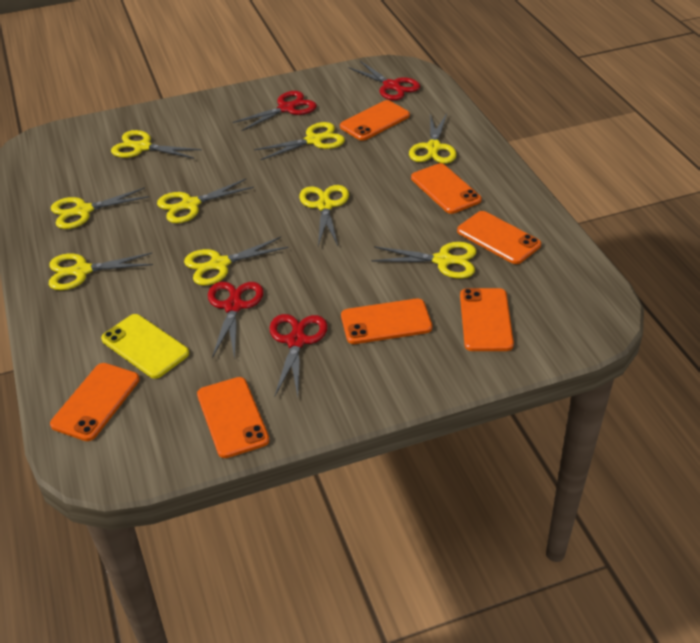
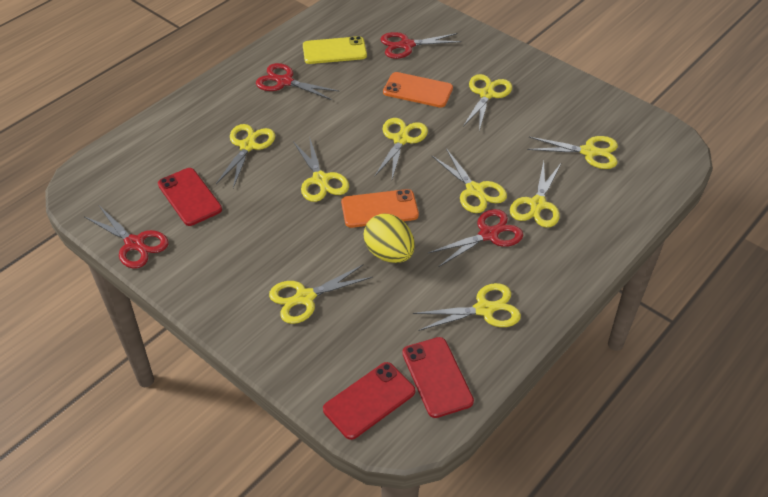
orange phone: 7 -> 2
red phone: 0 -> 3
yellow egg: 0 -> 1

